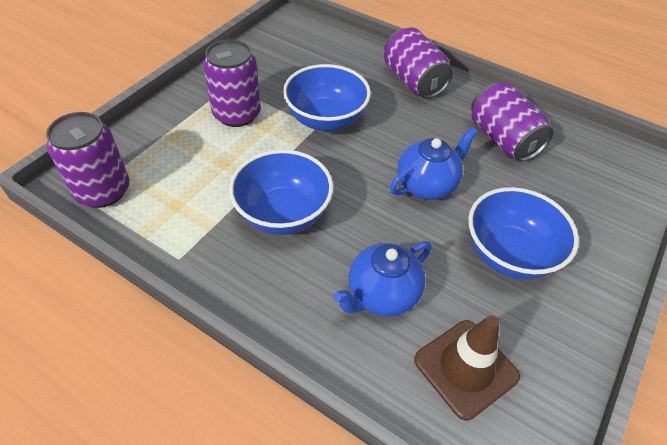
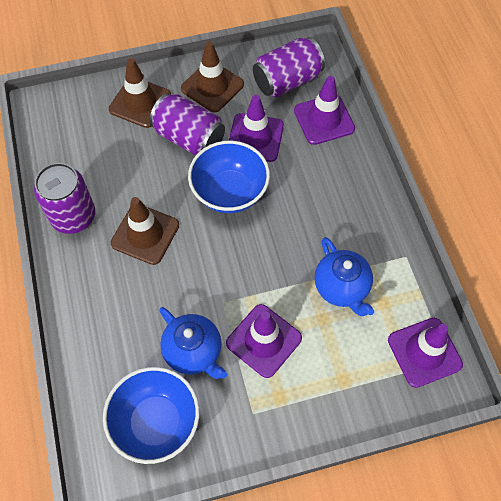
blue bowl: 3 -> 2
brown traffic cone: 1 -> 3
purple can: 4 -> 3
purple traffic cone: 0 -> 4

